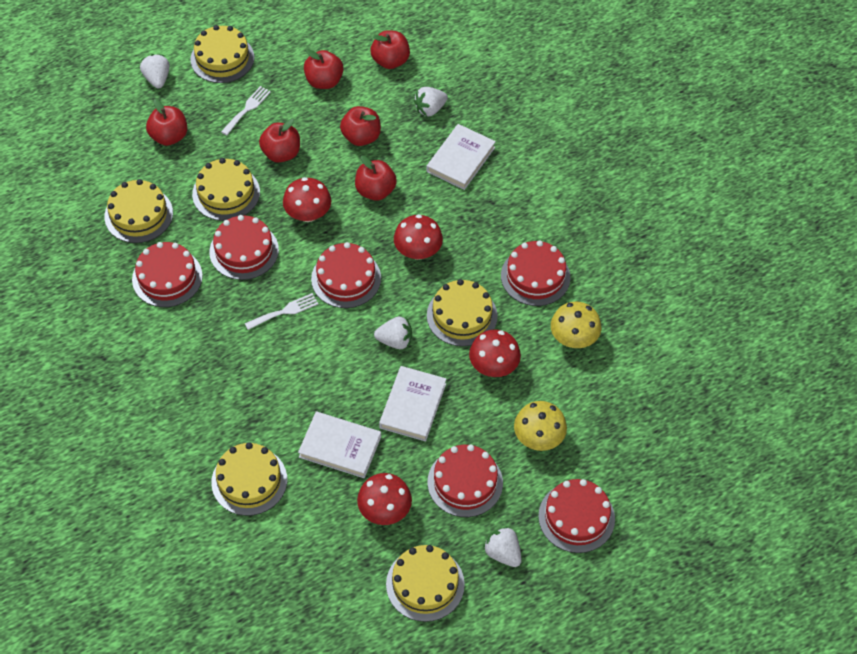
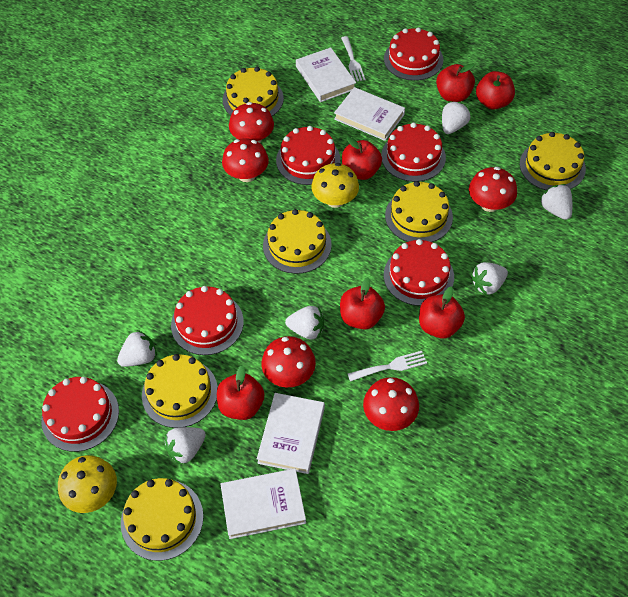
red mushroom: 4 -> 5
white book: 3 -> 4
white strawberry: 4 -> 6

